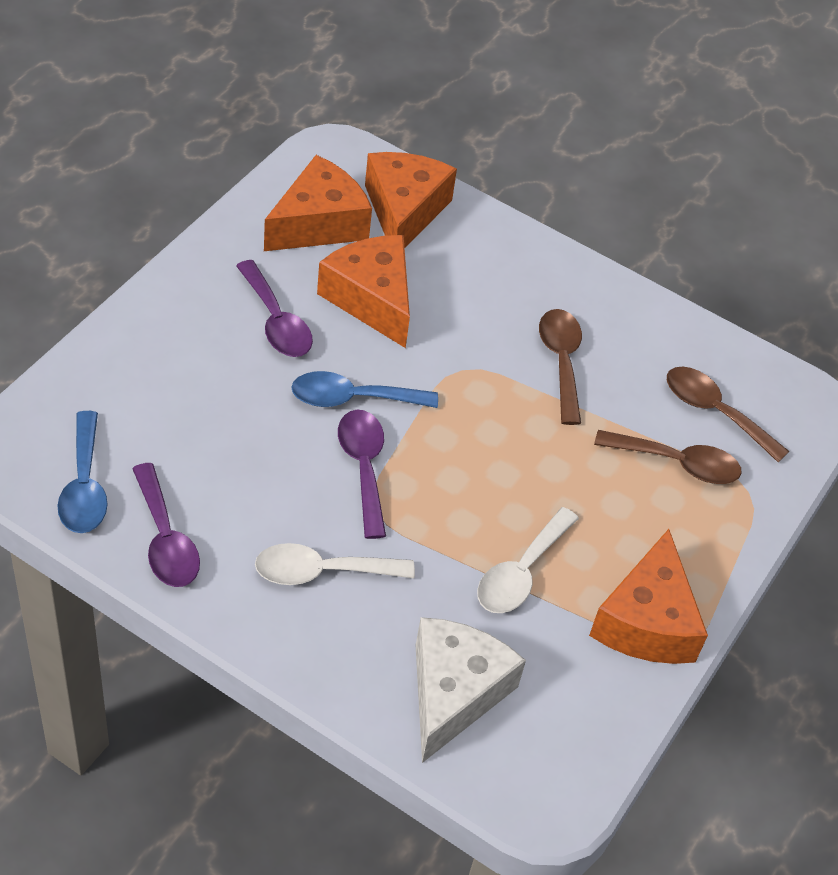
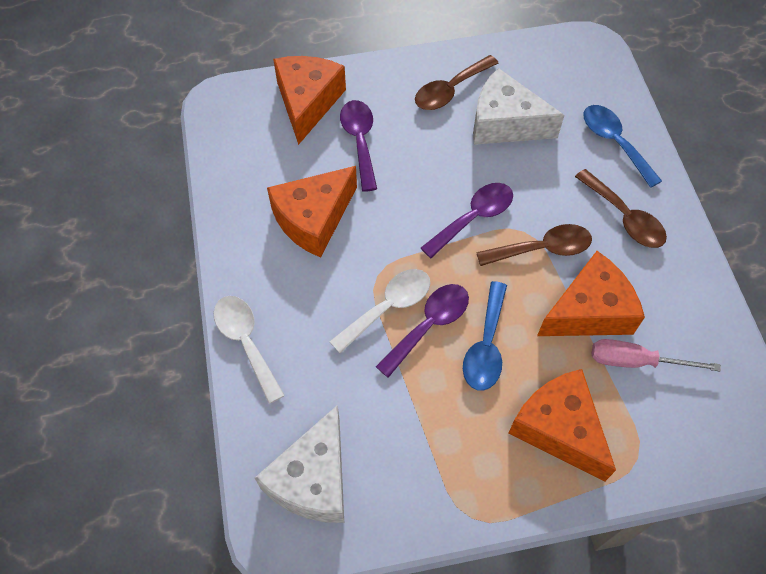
pink screwdriver: 0 -> 1
white cheese: 1 -> 2

